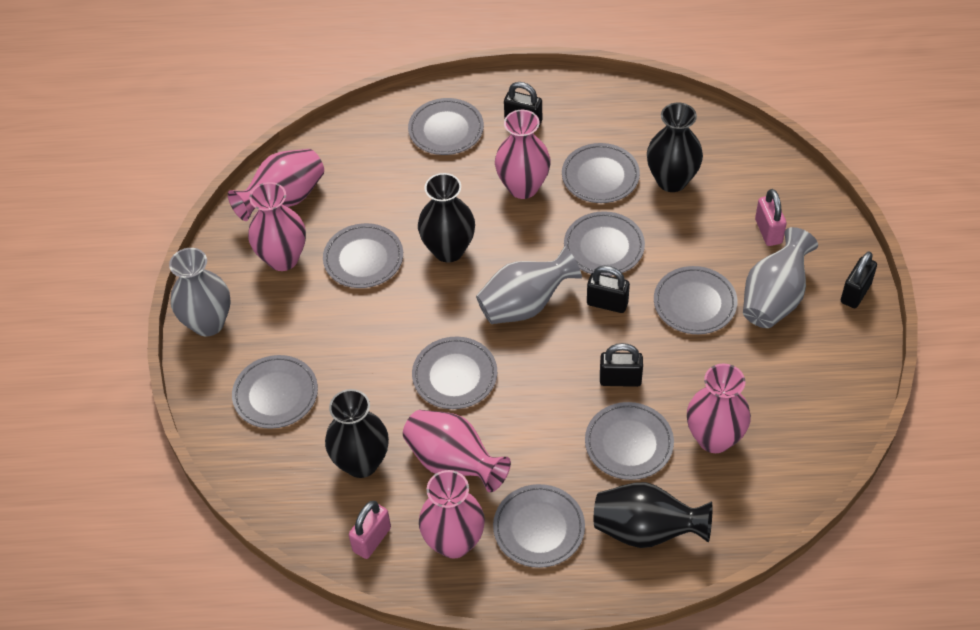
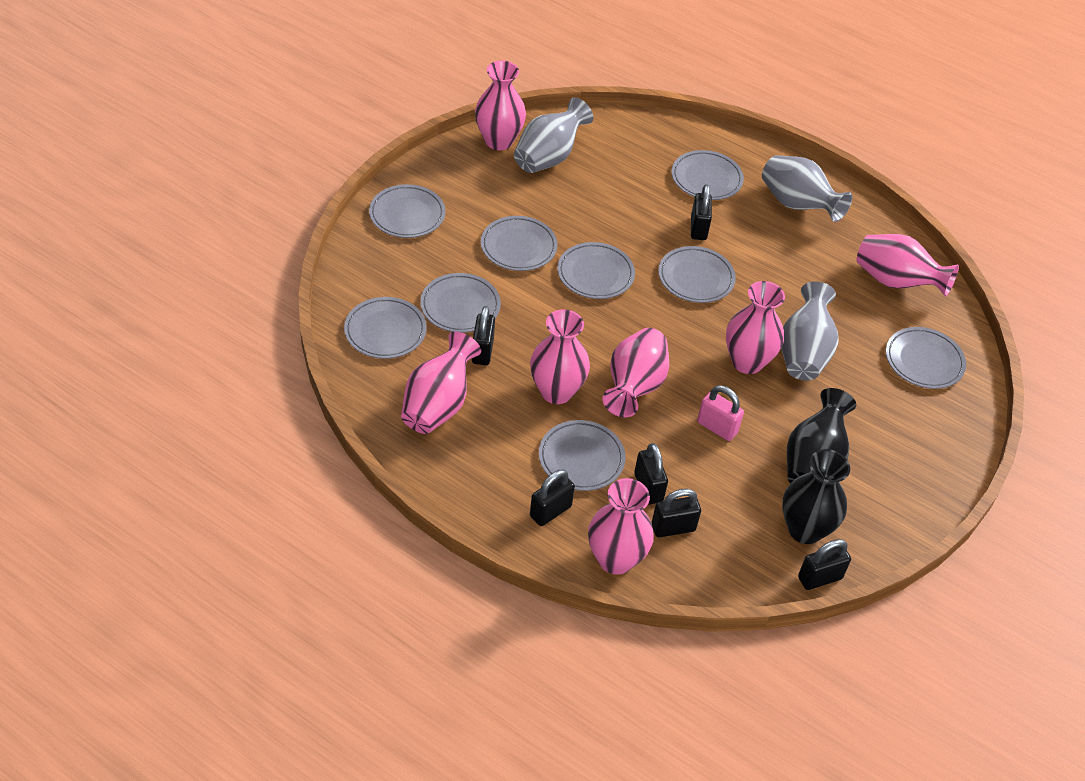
black padlock: 4 -> 6
black vase: 4 -> 2
pink padlock: 2 -> 1
pink vase: 6 -> 7

